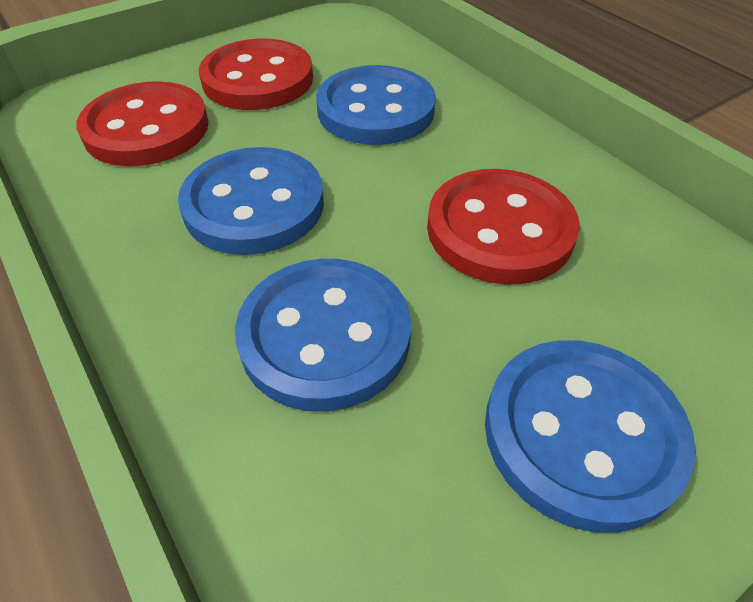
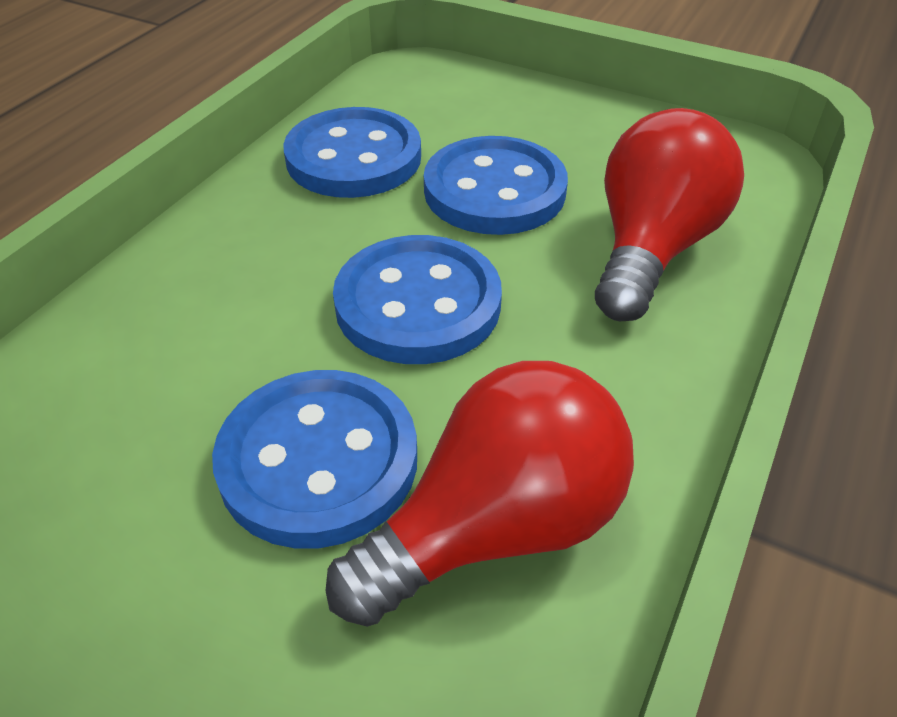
red button: 3 -> 0
red light bulb: 0 -> 2

